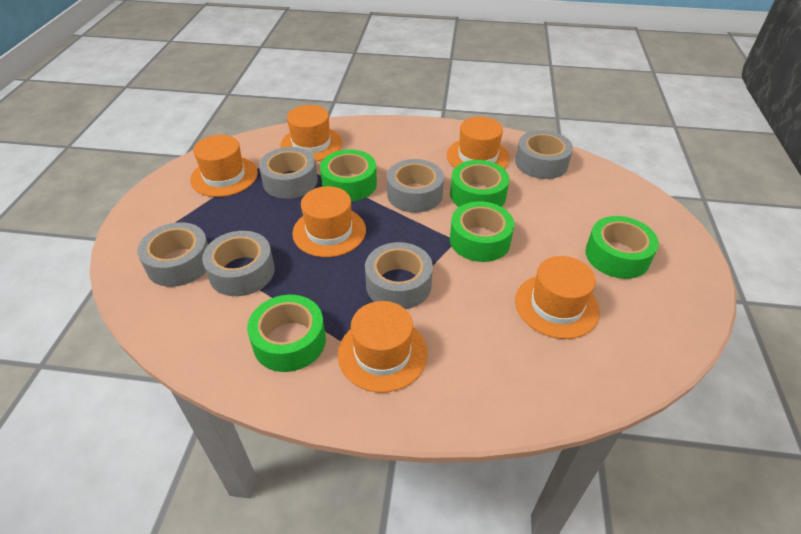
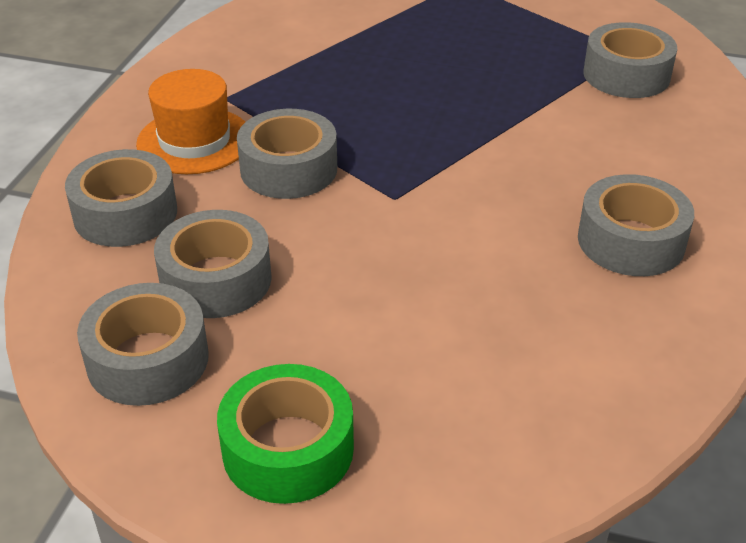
green tape: 5 -> 1
orange hat: 6 -> 1

